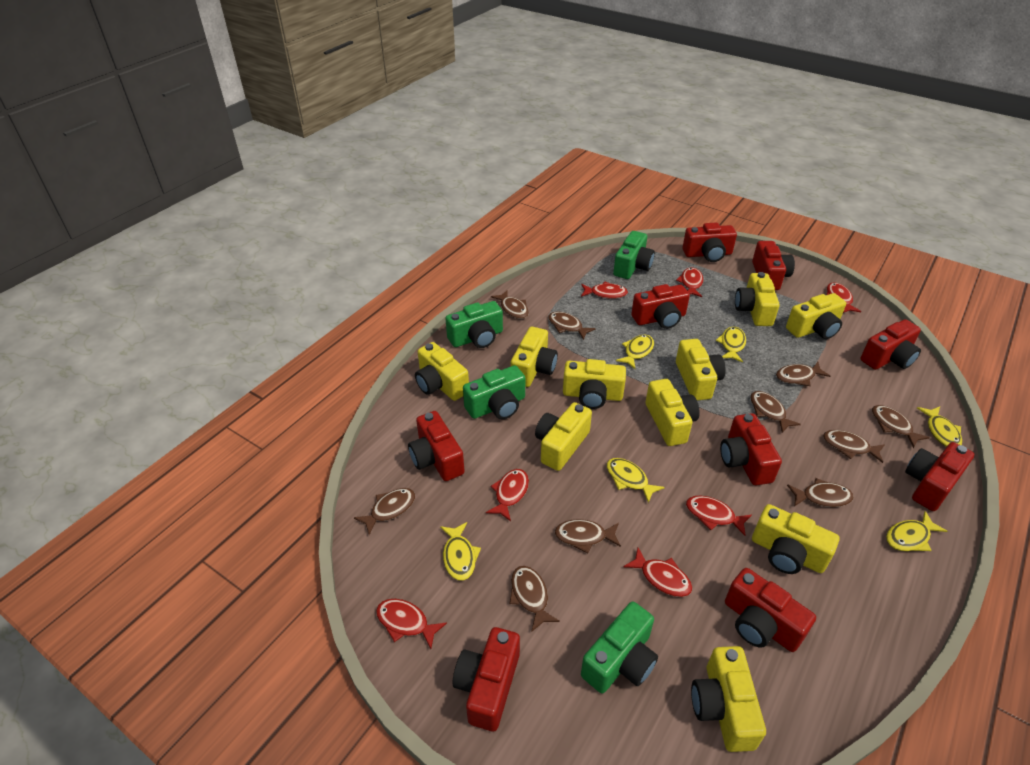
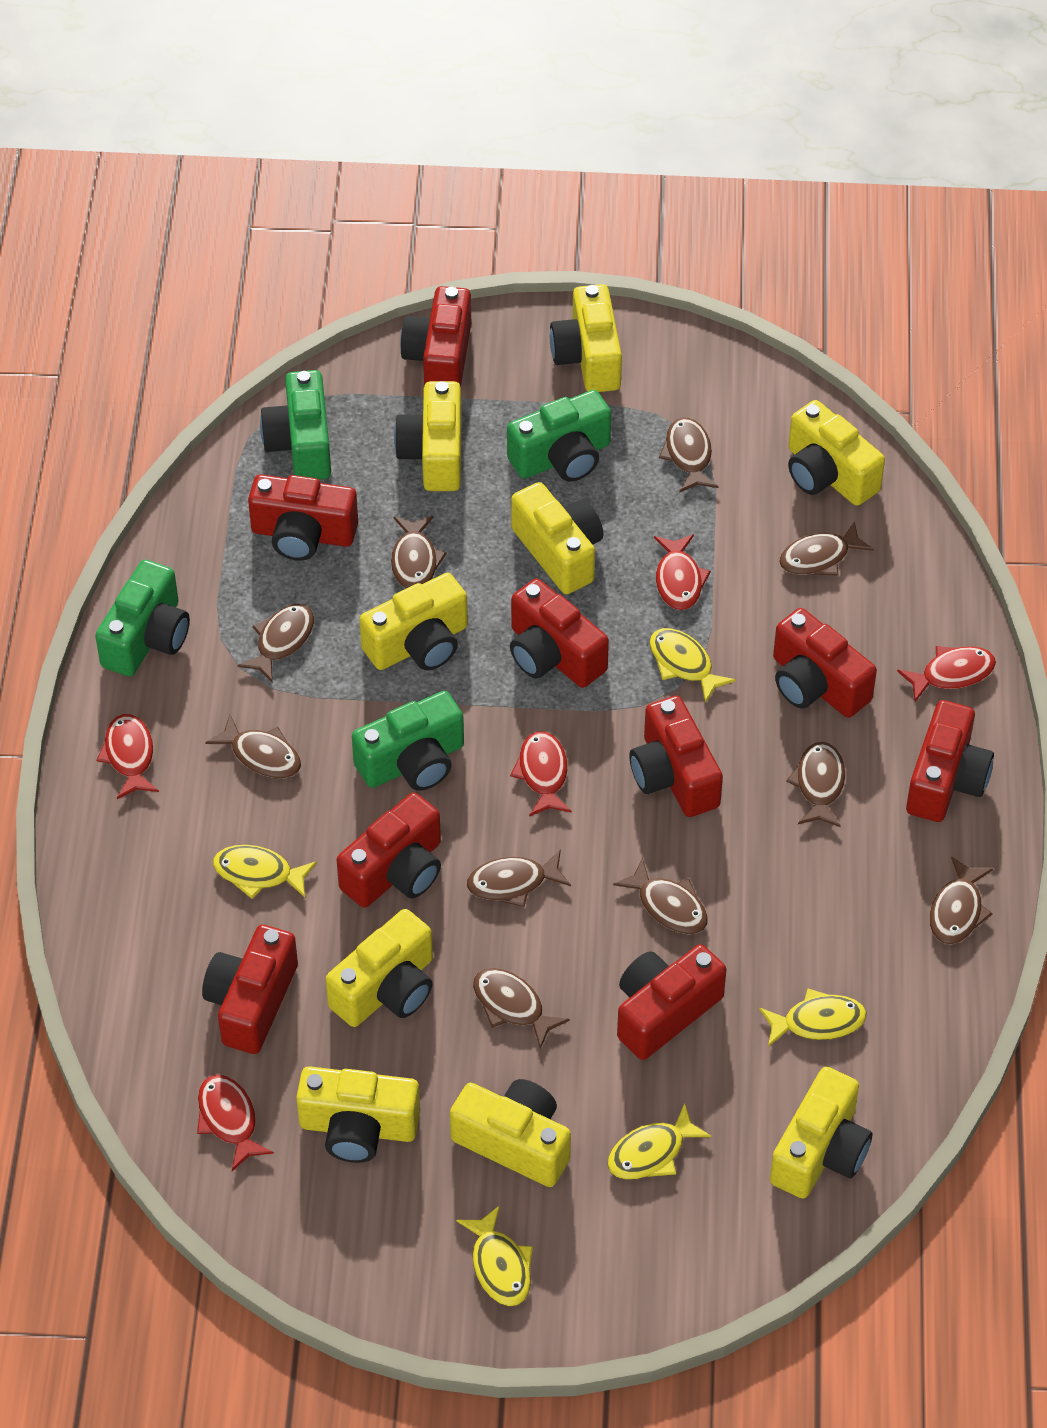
red fish: 7 -> 5
yellow camera: 10 -> 9
yellow fish: 6 -> 5

